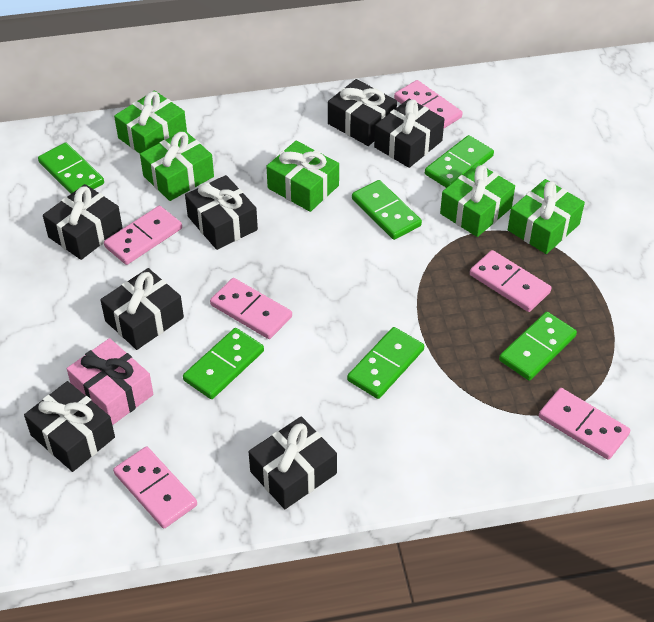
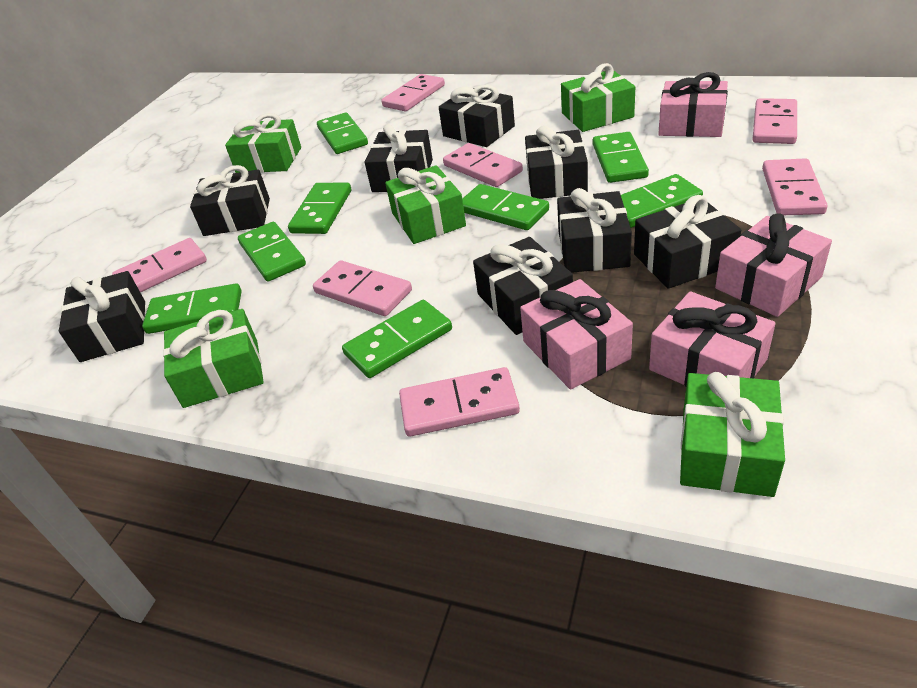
black gift: 7 -> 8
green domino: 6 -> 8
pink domino: 6 -> 7
pink gift: 1 -> 4

